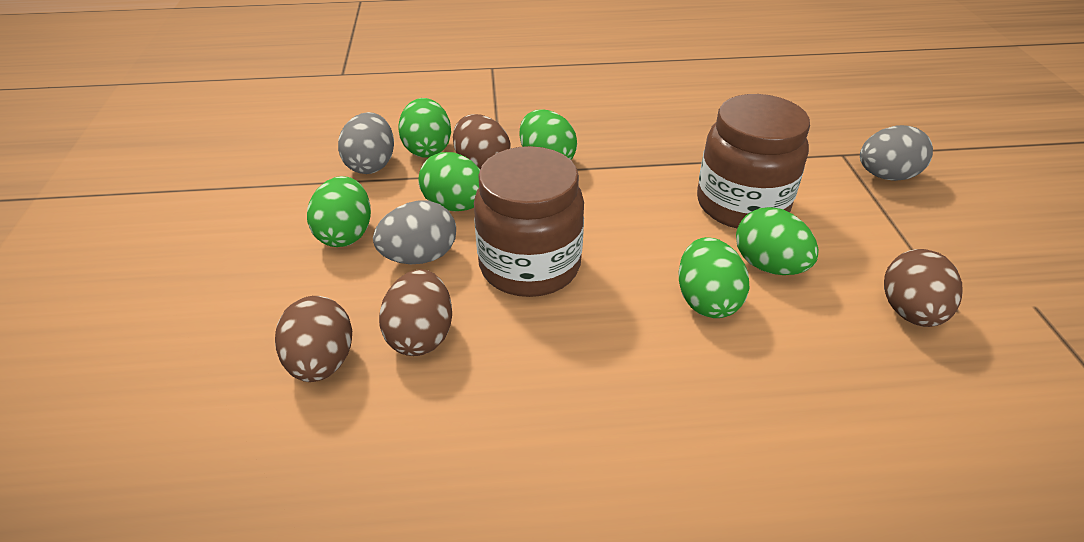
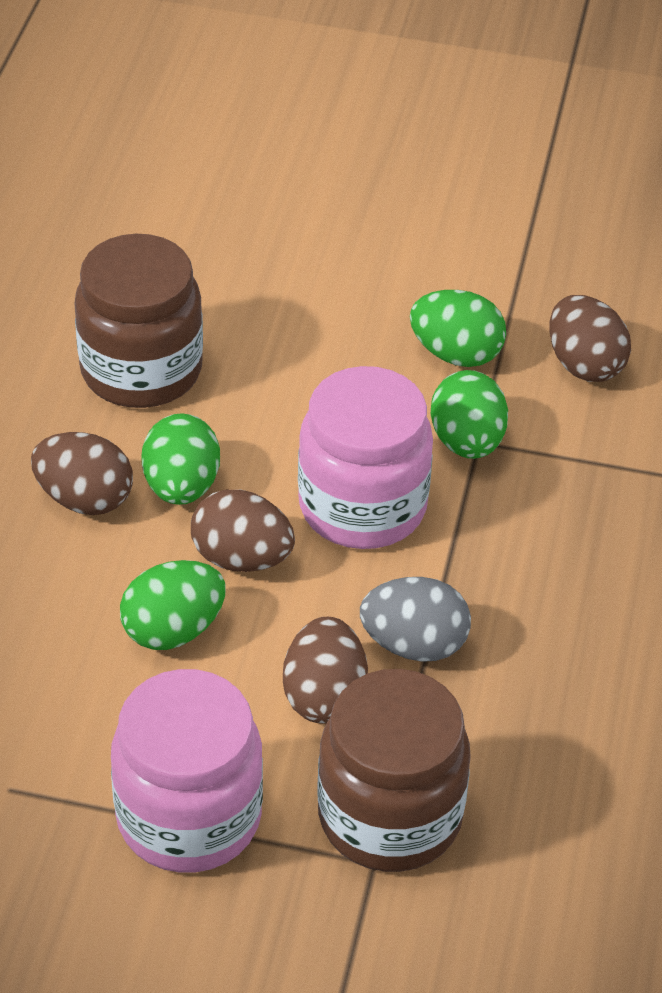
green egg: 6 -> 4
grey egg: 3 -> 1
pink jar: 0 -> 2

